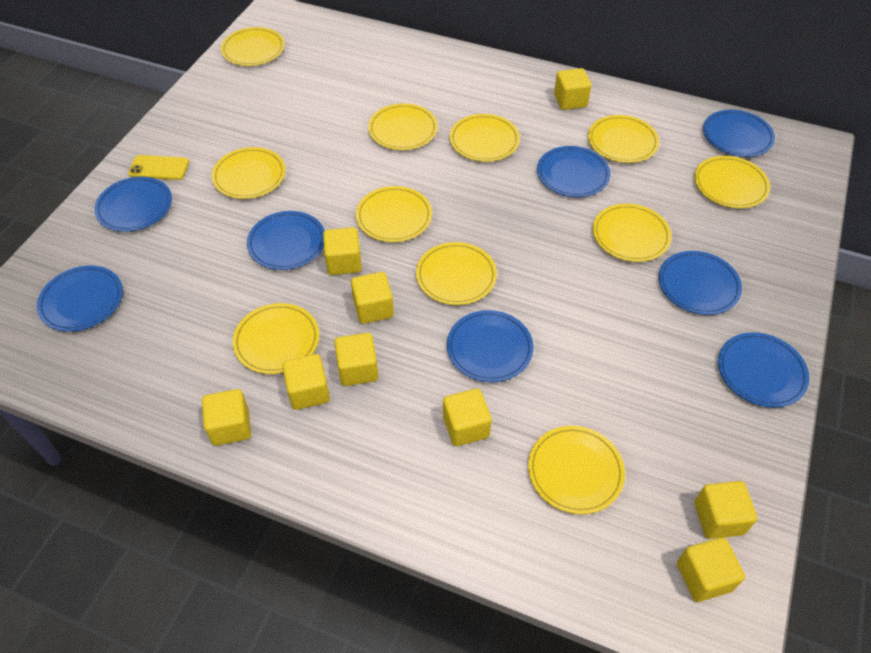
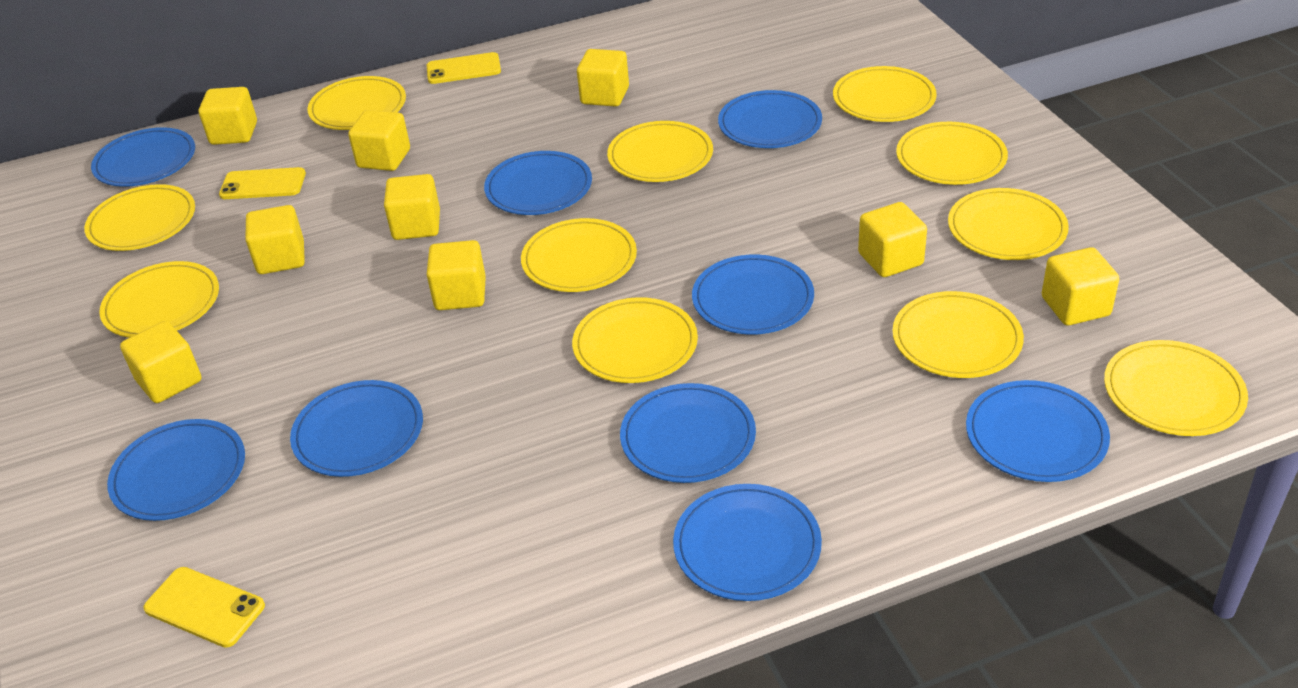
blue plate: 8 -> 9
yellow phone: 1 -> 3

